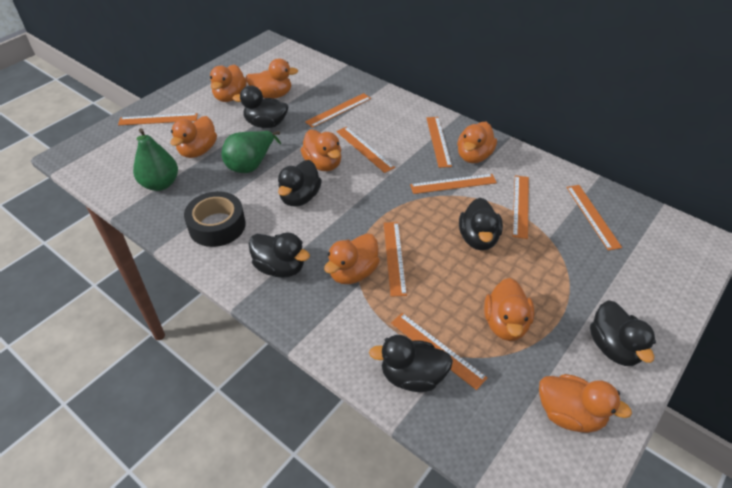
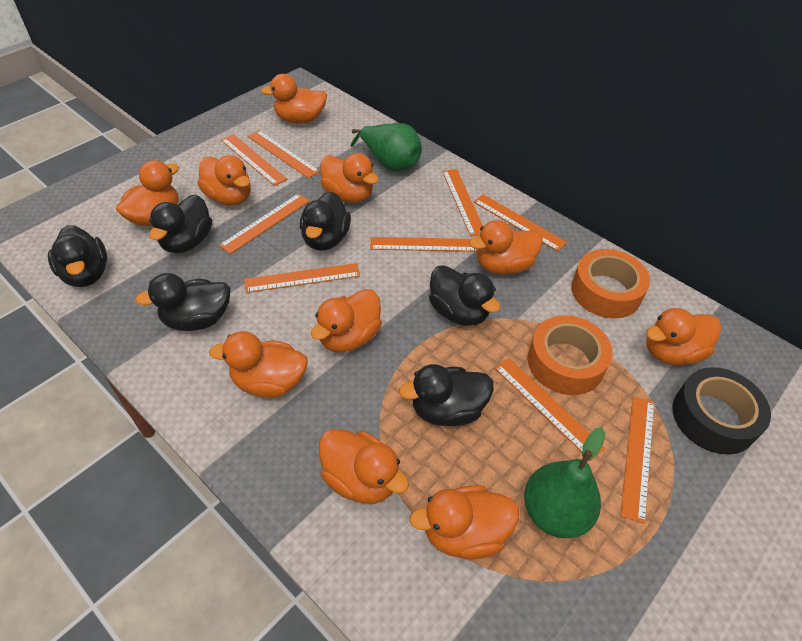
orange duck: 8 -> 10
orange tape: 0 -> 2

